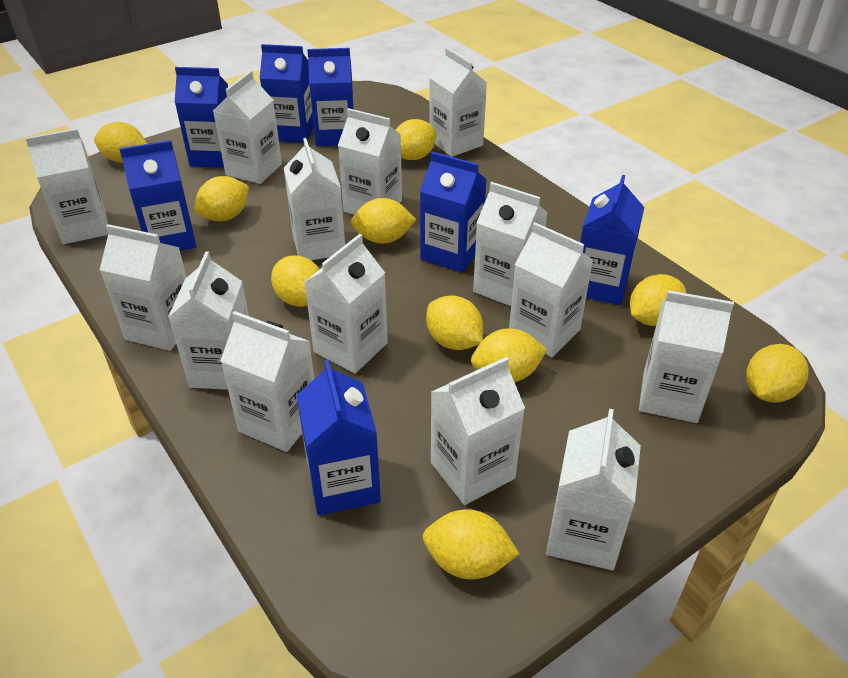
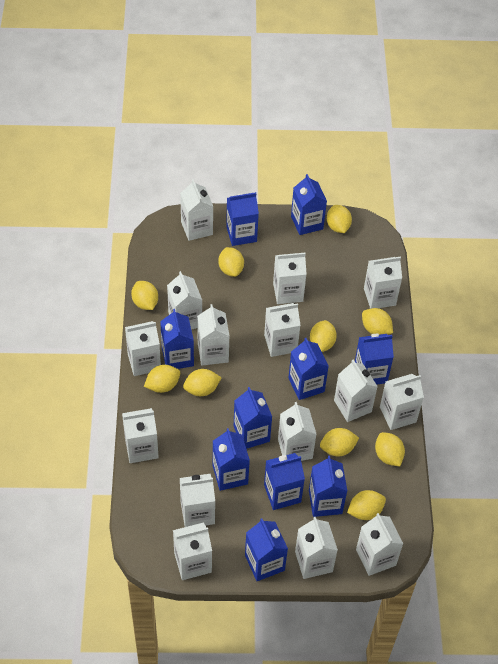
blue carton: 7 -> 10
white carton: 14 -> 15

